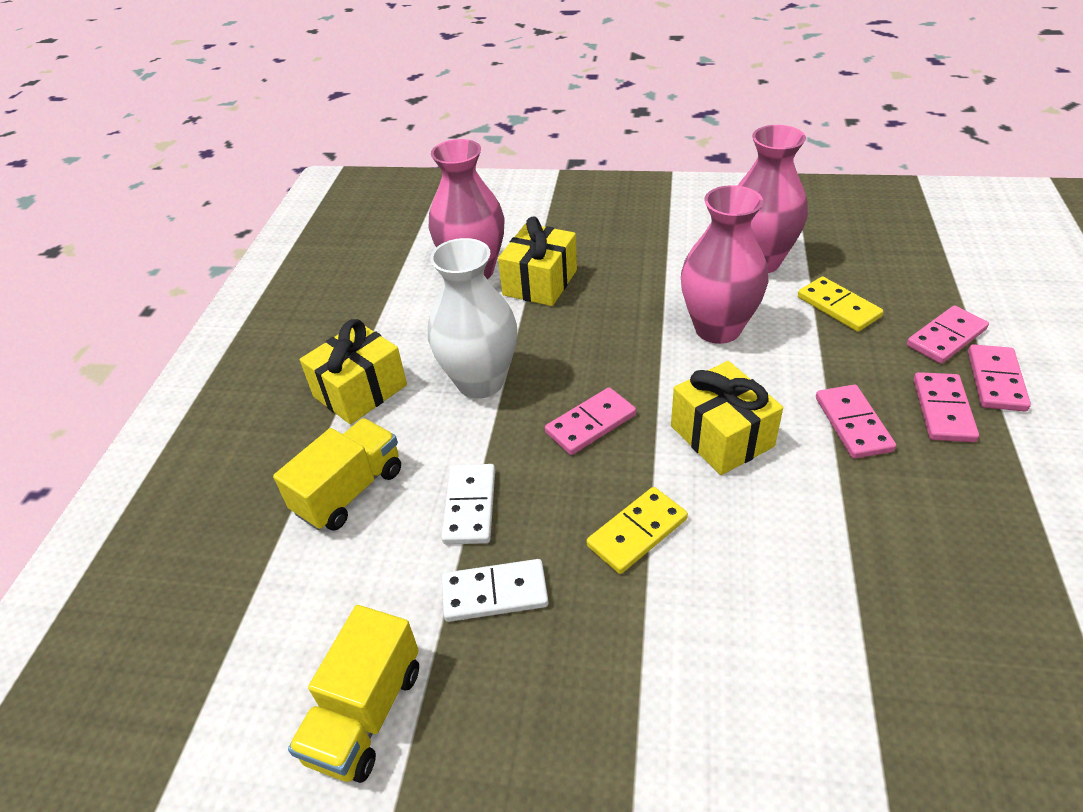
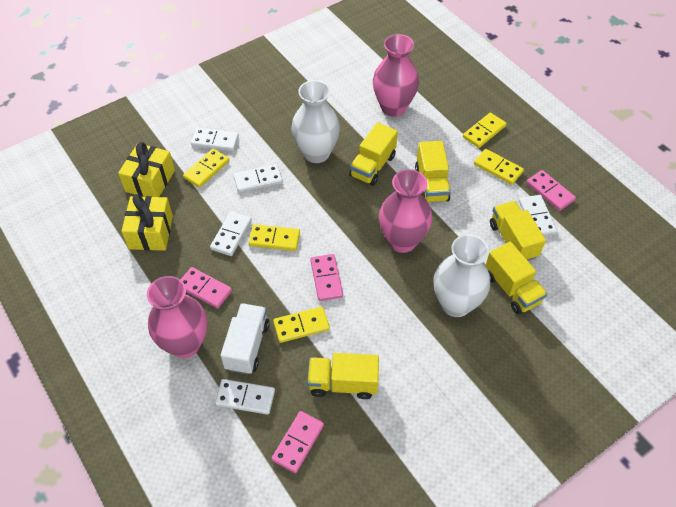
pink domino: 5 -> 4
white domino: 2 -> 5
white truck: 0 -> 1
white vase: 1 -> 2
yellow domino: 2 -> 5
yellow gift: 3 -> 2
yellow truck: 2 -> 5

